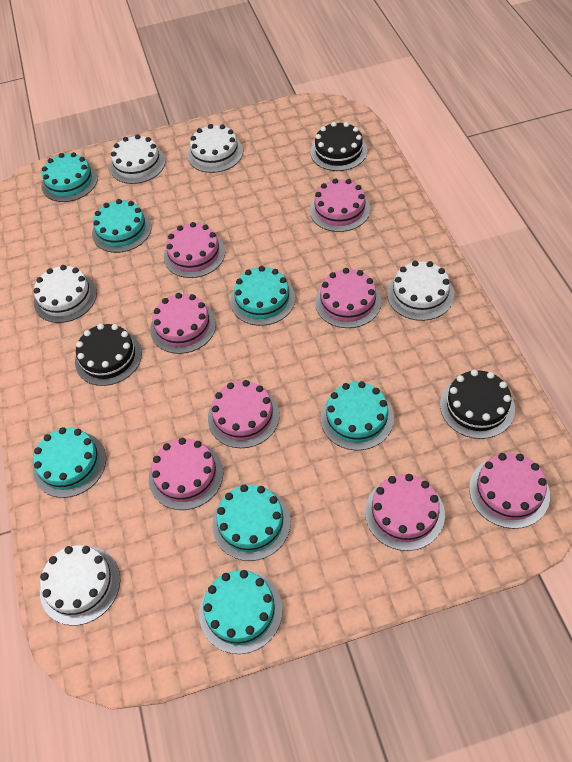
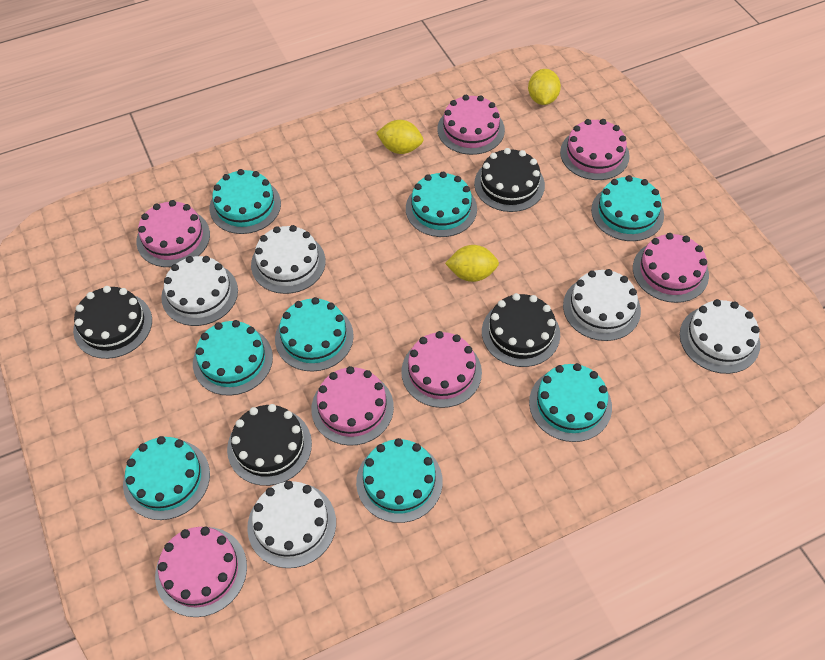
black cake: 3 -> 4
pink cake: 8 -> 7
turquoise cake: 7 -> 8
yellow lemon: 0 -> 3

